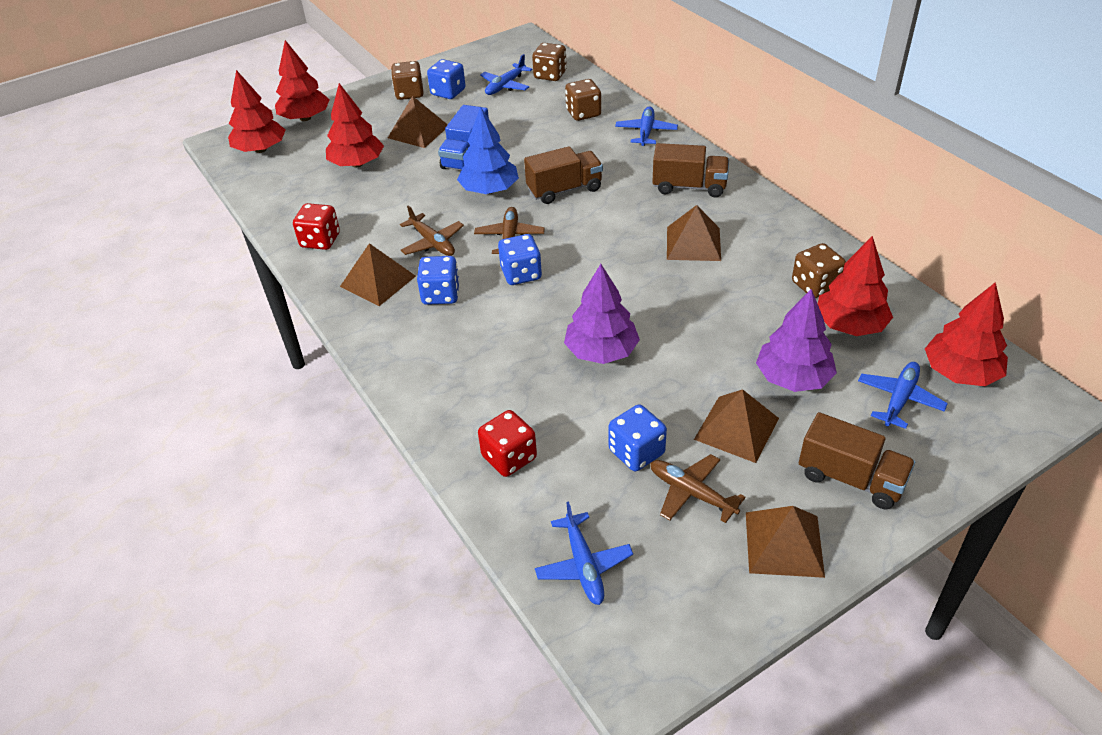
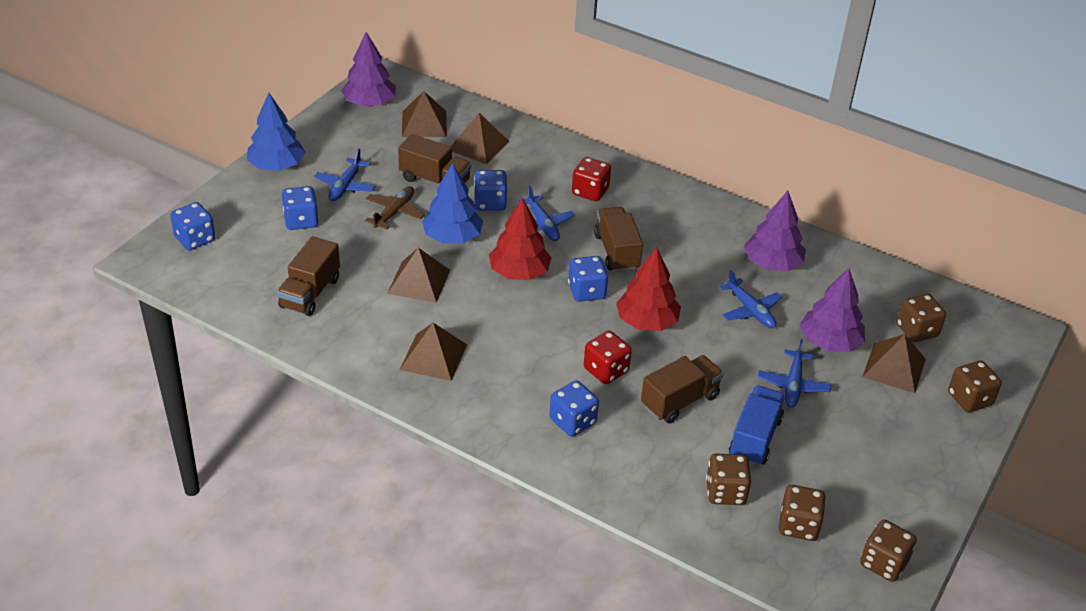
blue dice: 4 -> 5
blue tree: 1 -> 2
brown dice: 4 -> 5
brown plane: 3 -> 1
brown truck: 3 -> 4
purple tree: 2 -> 3
red tree: 5 -> 2

